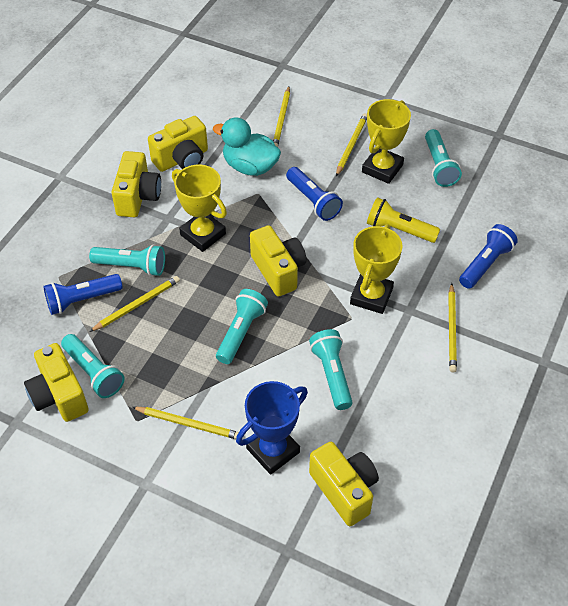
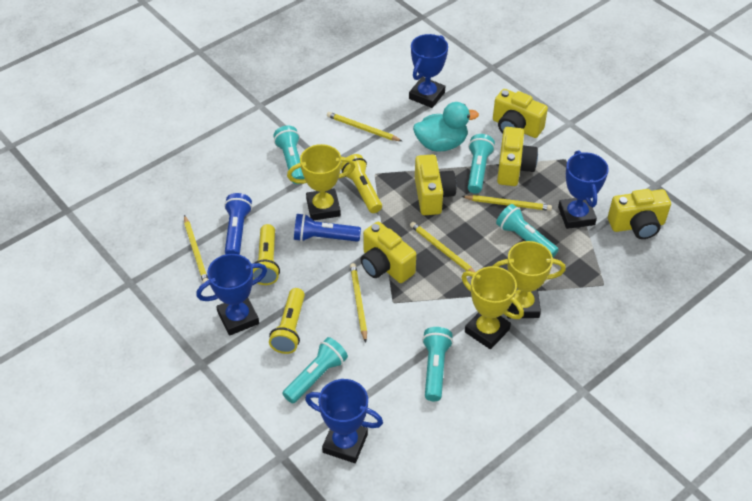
blue flashlight: 3 -> 2
blue trophy: 1 -> 4
yellow flashlight: 1 -> 3

